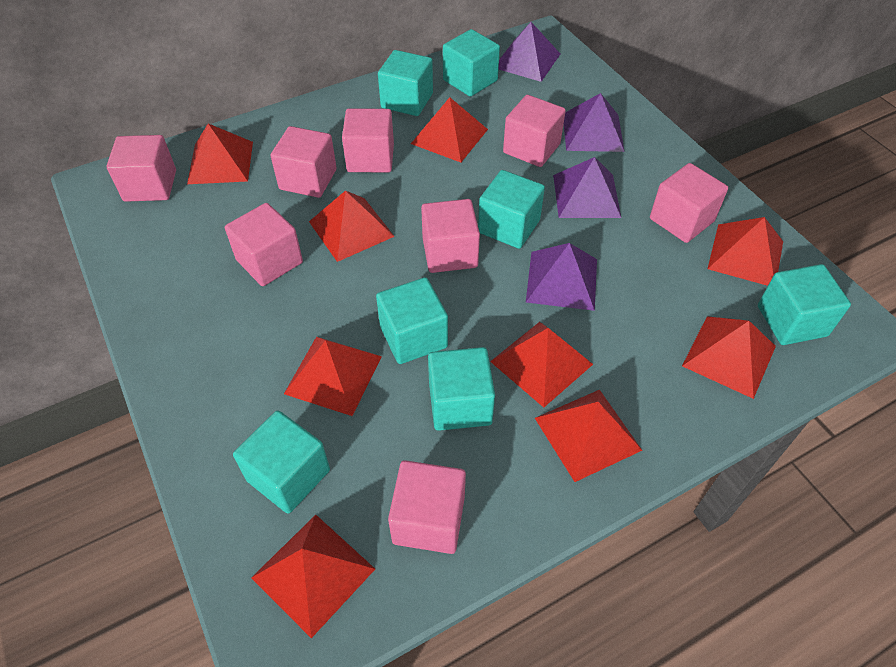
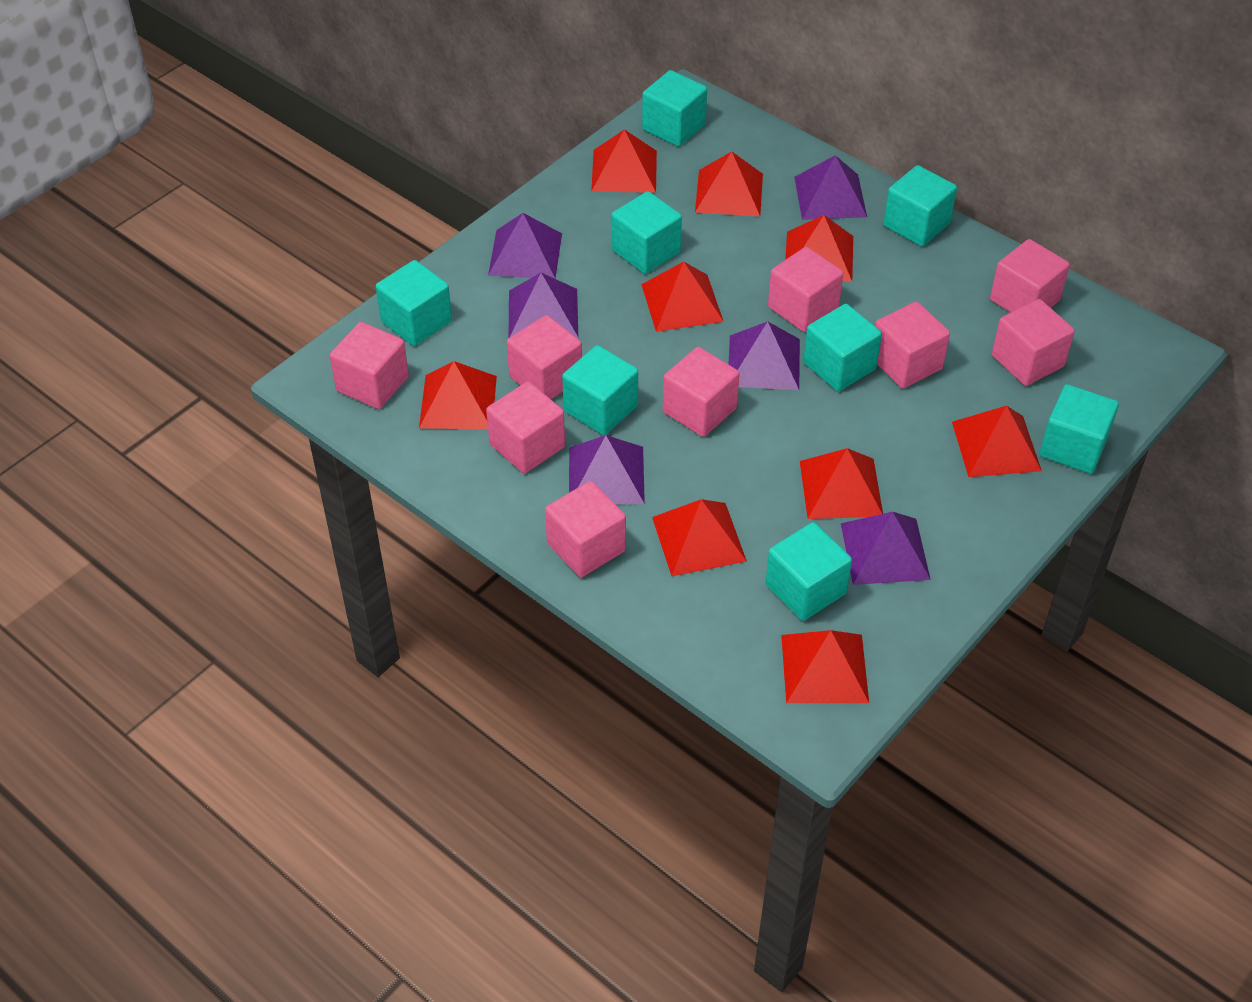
pink cube: 8 -> 9
purple pyramid: 4 -> 6
turquoise cube: 7 -> 8

